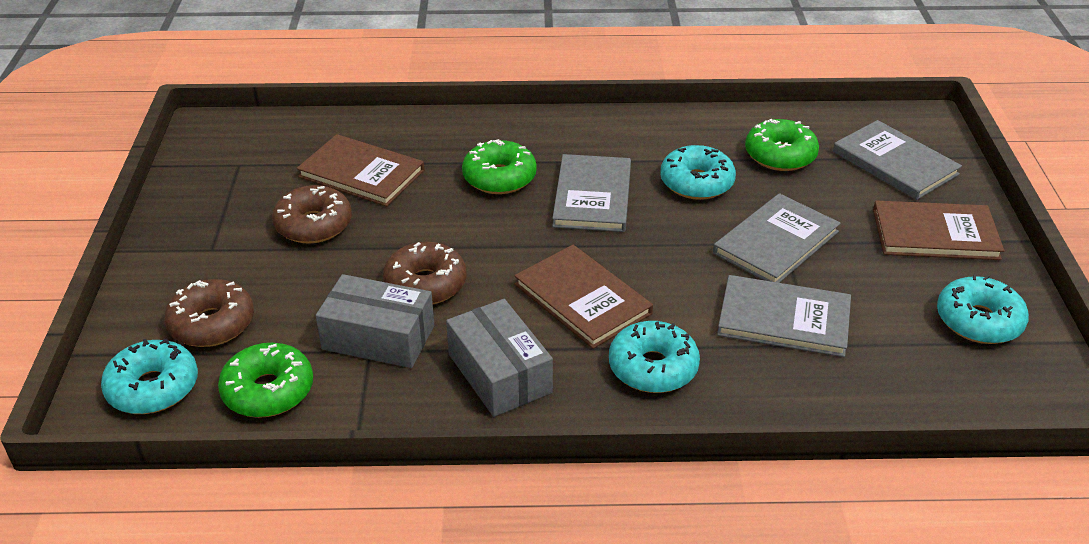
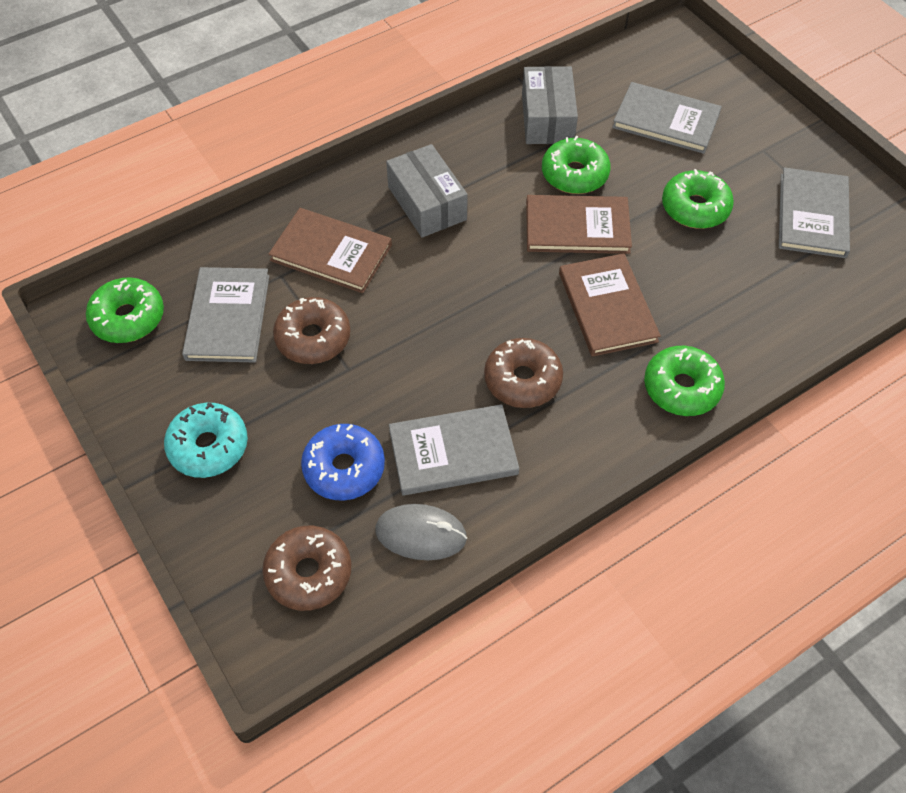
blue donut: 0 -> 1
green donut: 3 -> 4
grey mouse: 0 -> 1
turquoise donut: 4 -> 1

